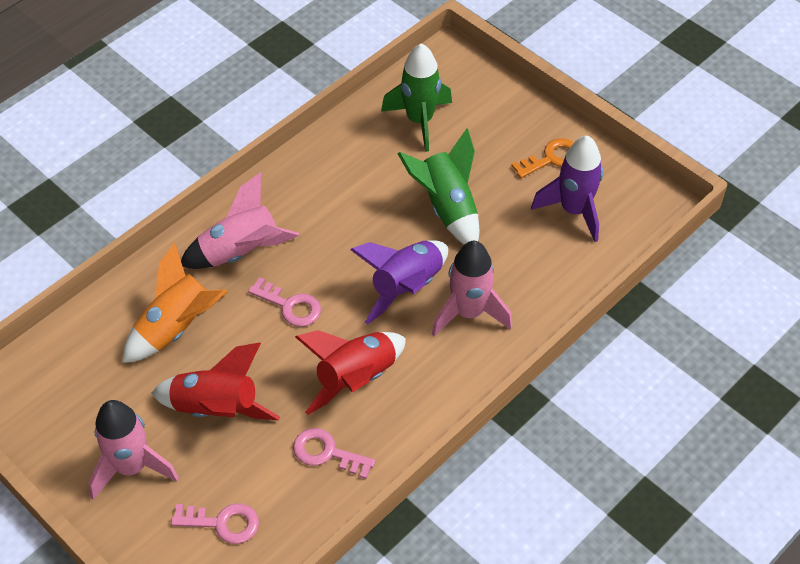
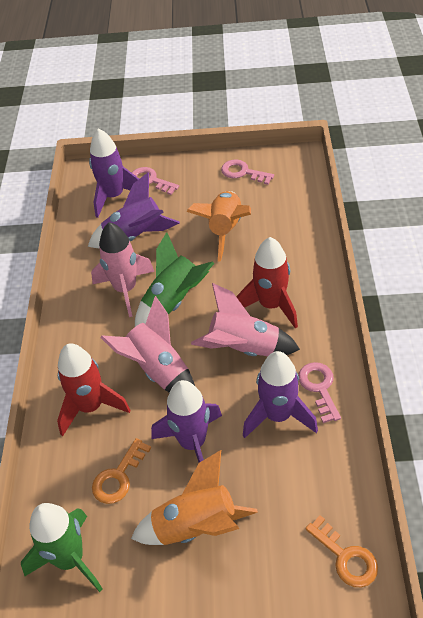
orange key: 1 -> 2
orange rocket: 1 -> 2
purple rocket: 2 -> 4

